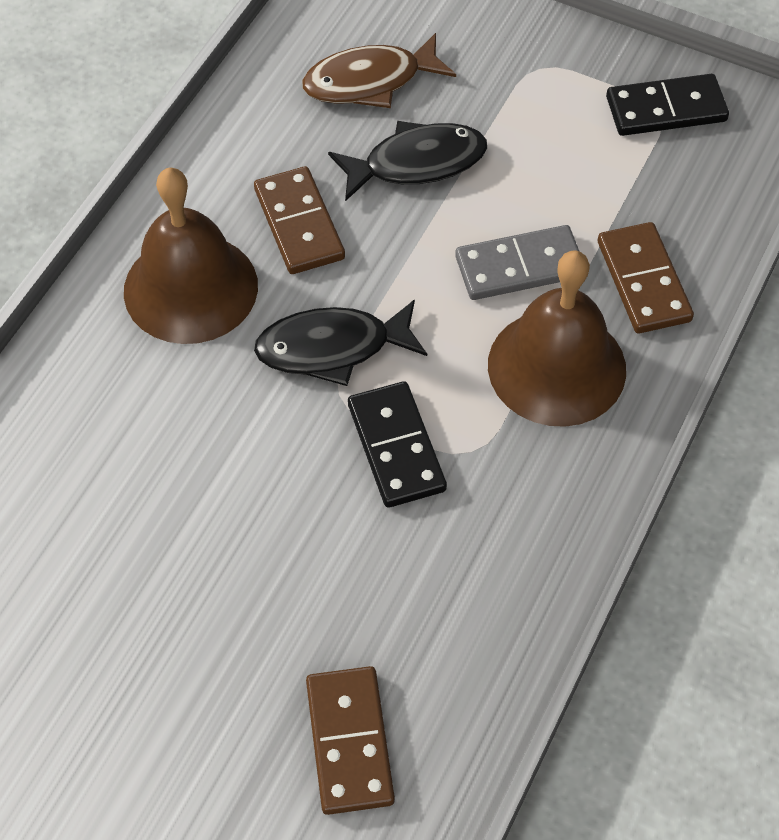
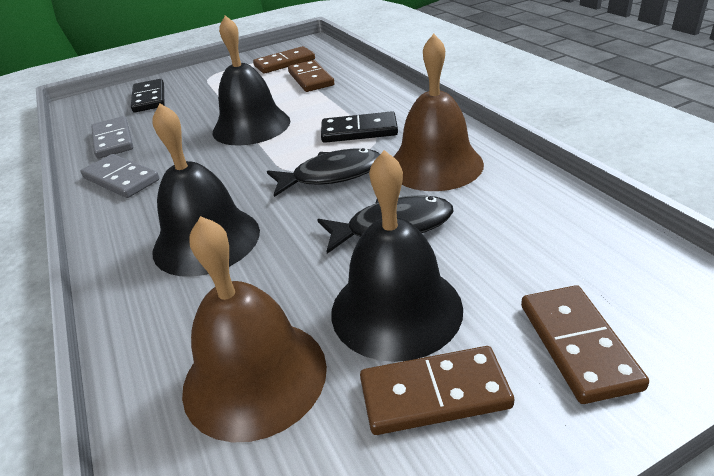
black bell: 0 -> 3
brown domino: 3 -> 4
brown fish: 1 -> 0
grey domino: 1 -> 2

